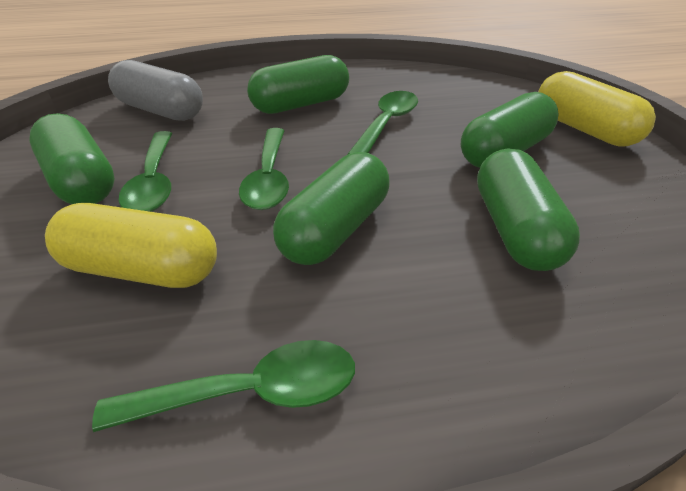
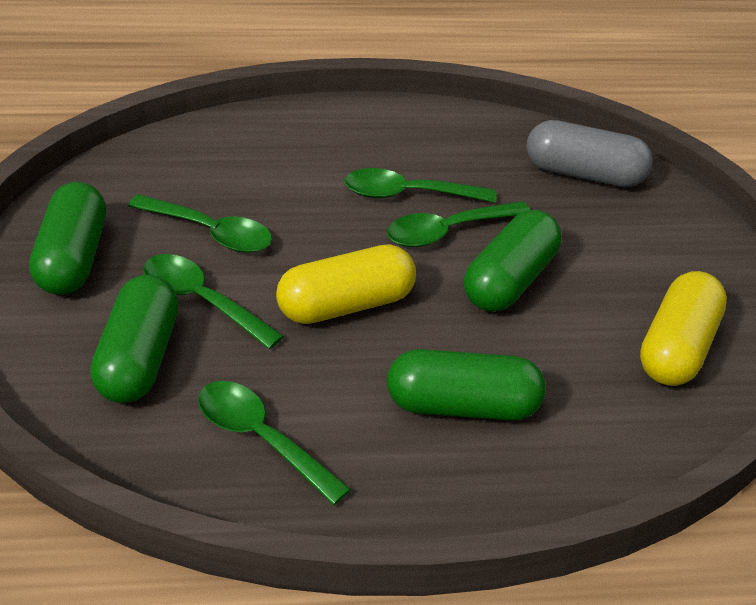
green capsule: 5 -> 4
green spoon: 4 -> 5

